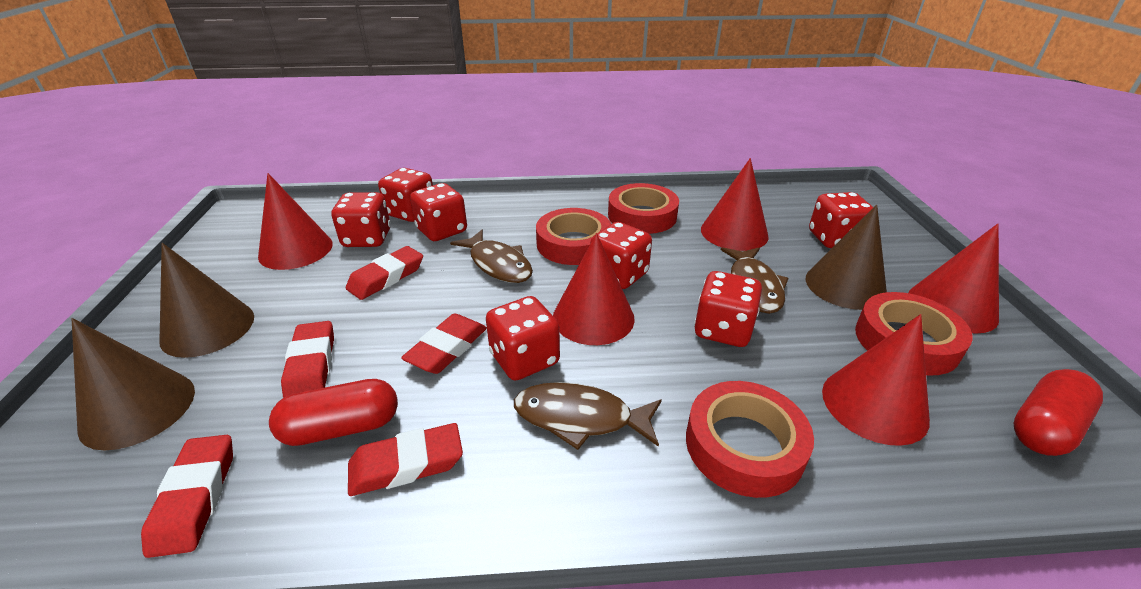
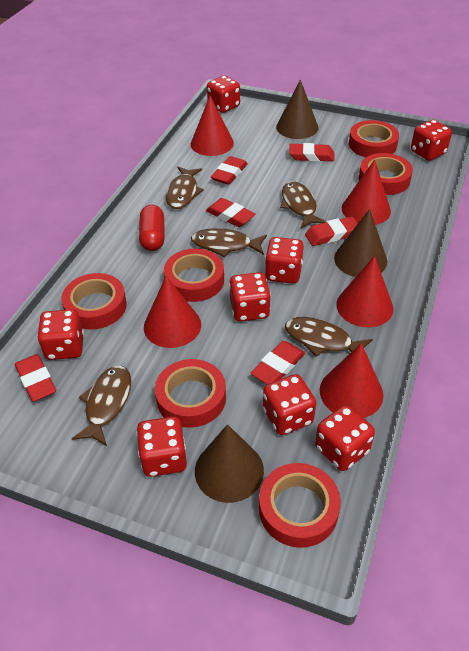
brown fish: 3 -> 5
red capsule: 2 -> 1
red dice: 7 -> 8
red eraser: 5 -> 6
red tape: 4 -> 6

